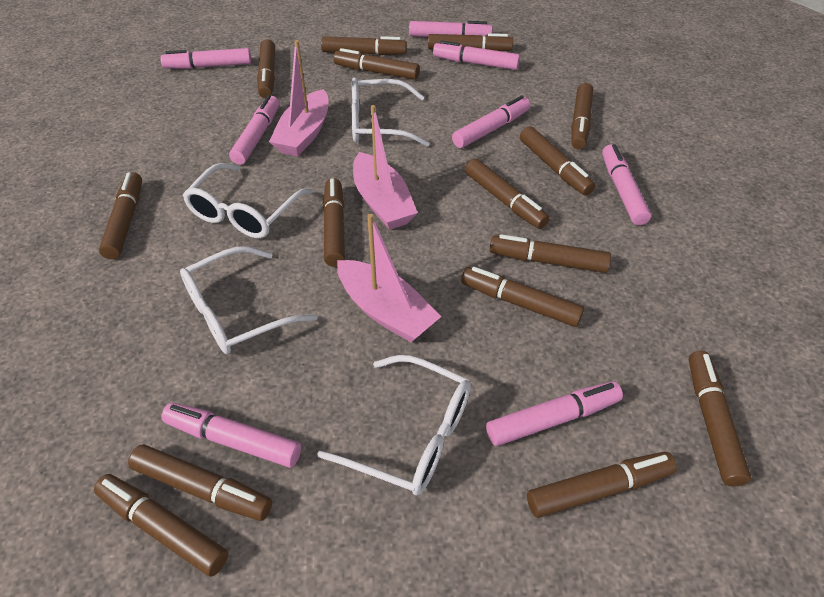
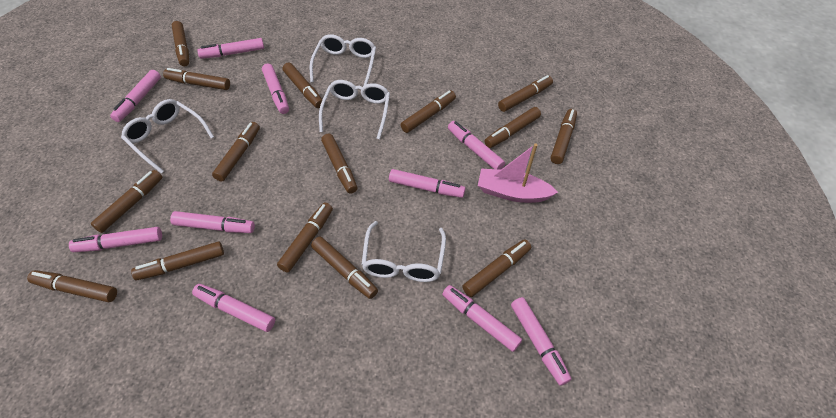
pink boat: 3 -> 1
pink marker: 8 -> 10

